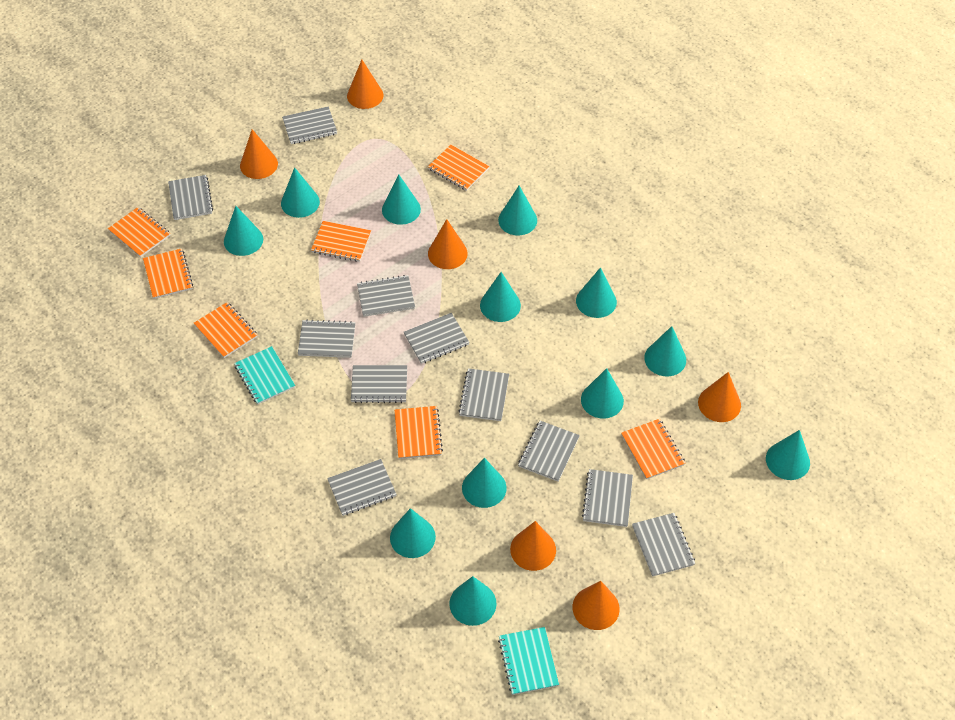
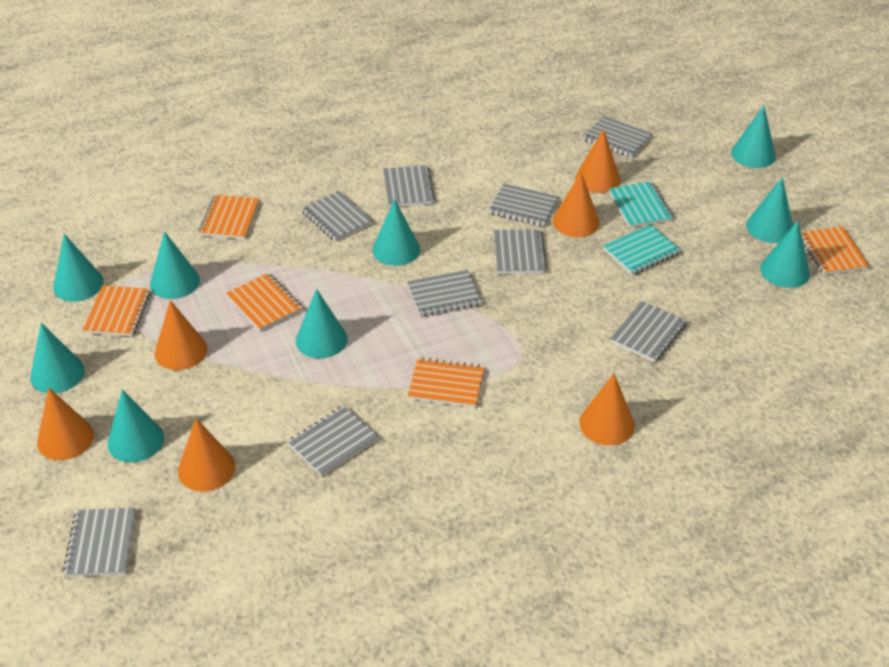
grey notebook: 11 -> 9
orange notebook: 7 -> 5
turquoise cone: 12 -> 9

